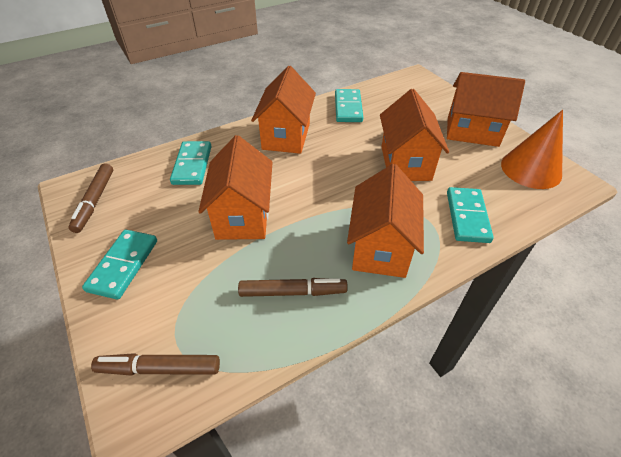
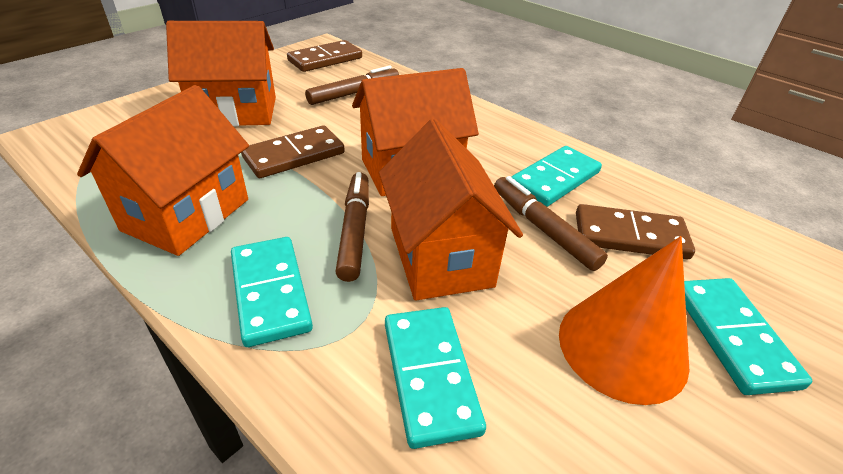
brown domino: 0 -> 3
orange house: 5 -> 4

